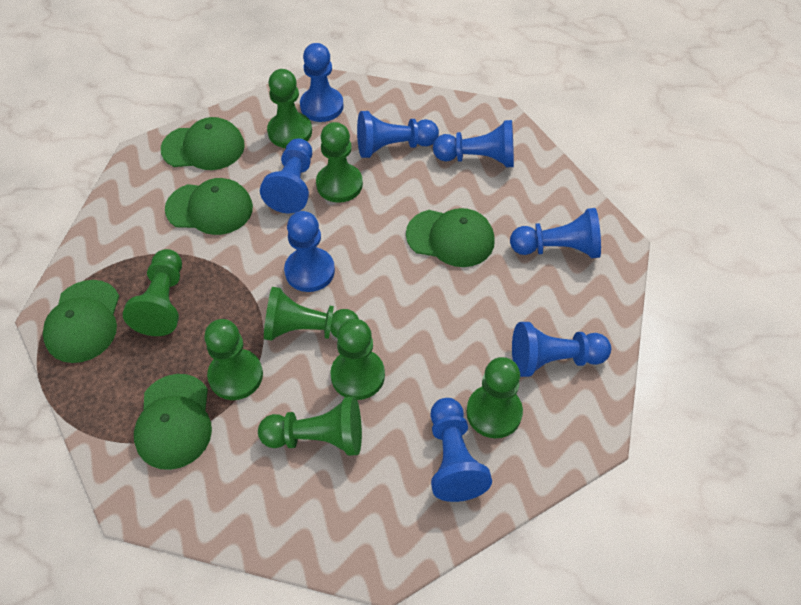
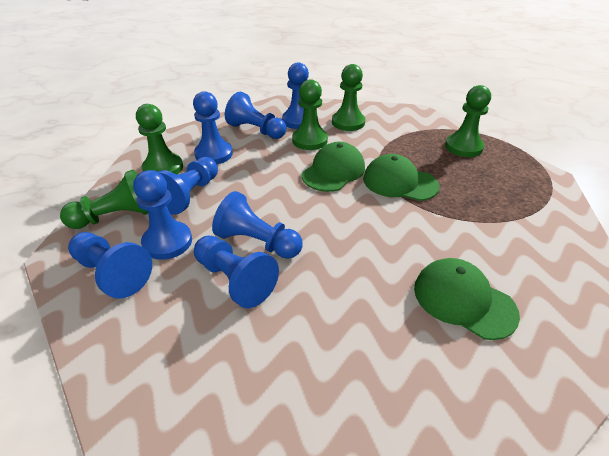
green cap: 5 -> 3
green pawn: 8 -> 5

